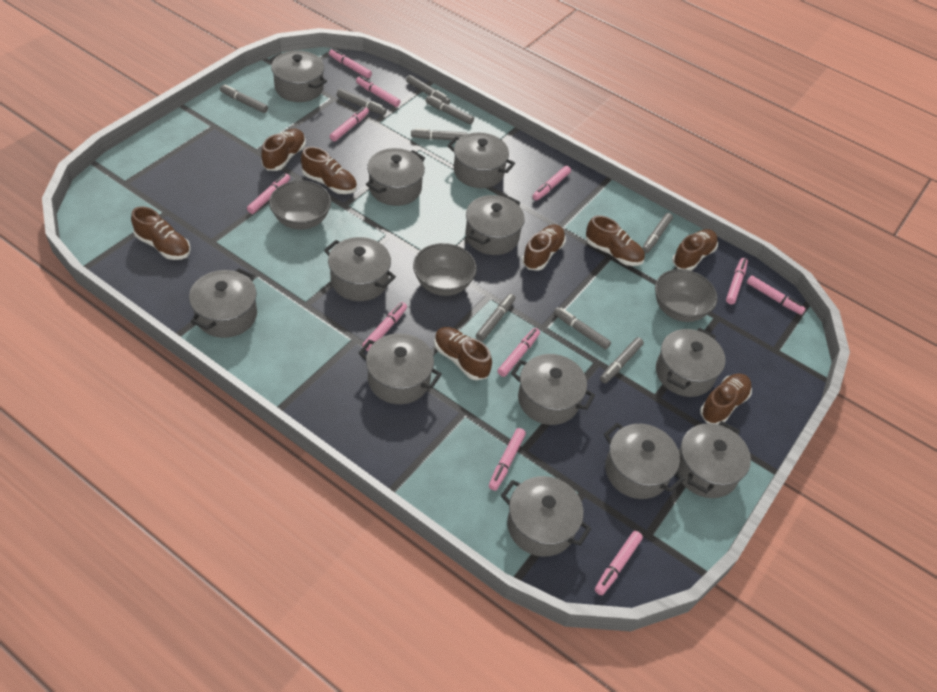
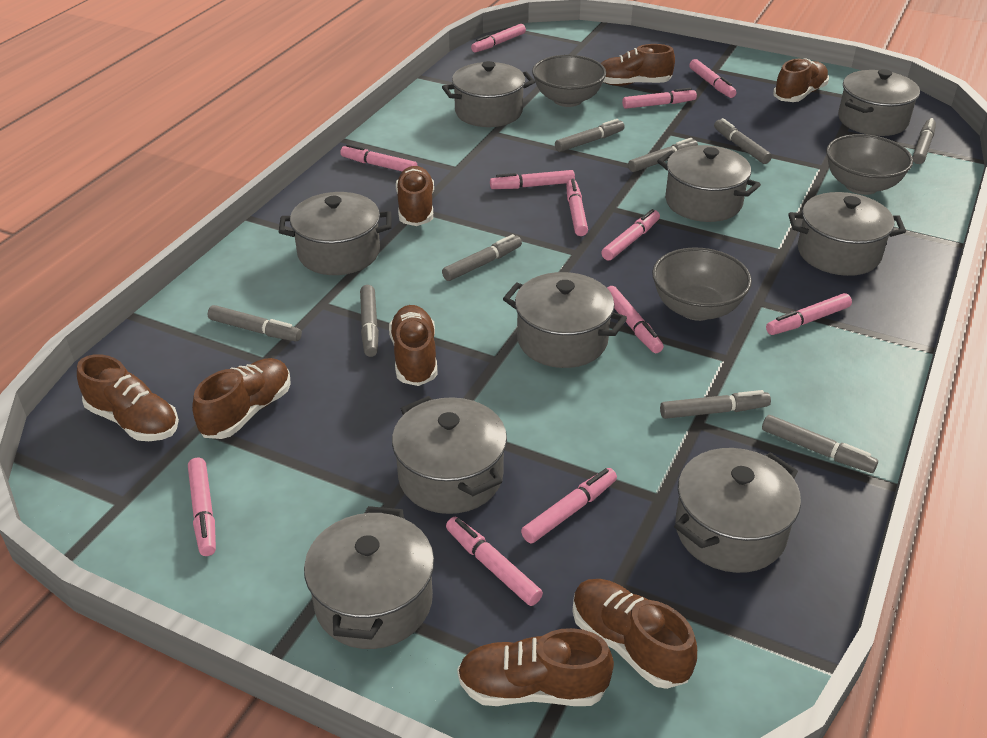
grey pot: 12 -> 9
pink marker: 11 -> 12

